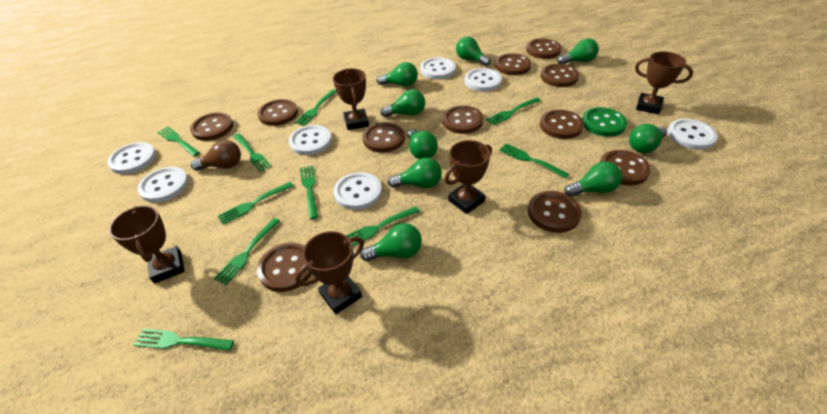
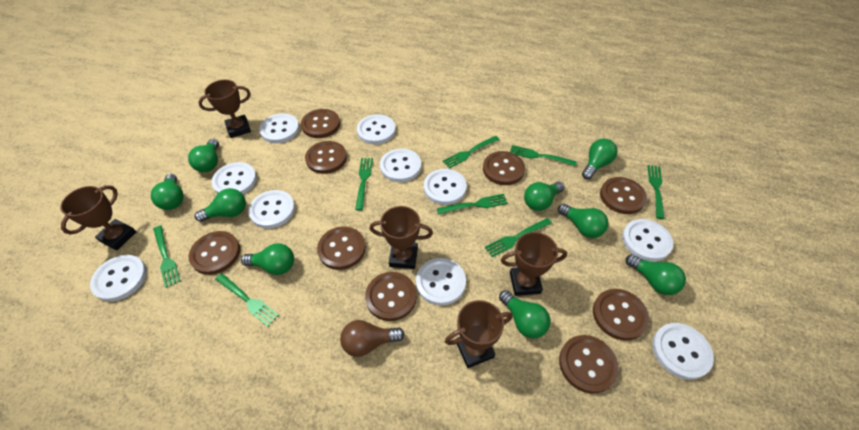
brown button: 11 -> 9
green button: 1 -> 0
green fork: 10 -> 8
white button: 7 -> 10

